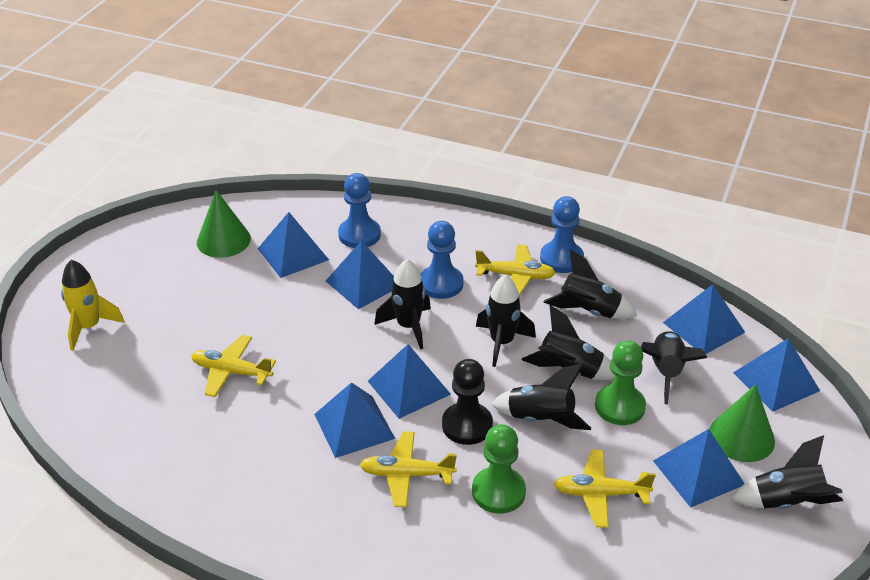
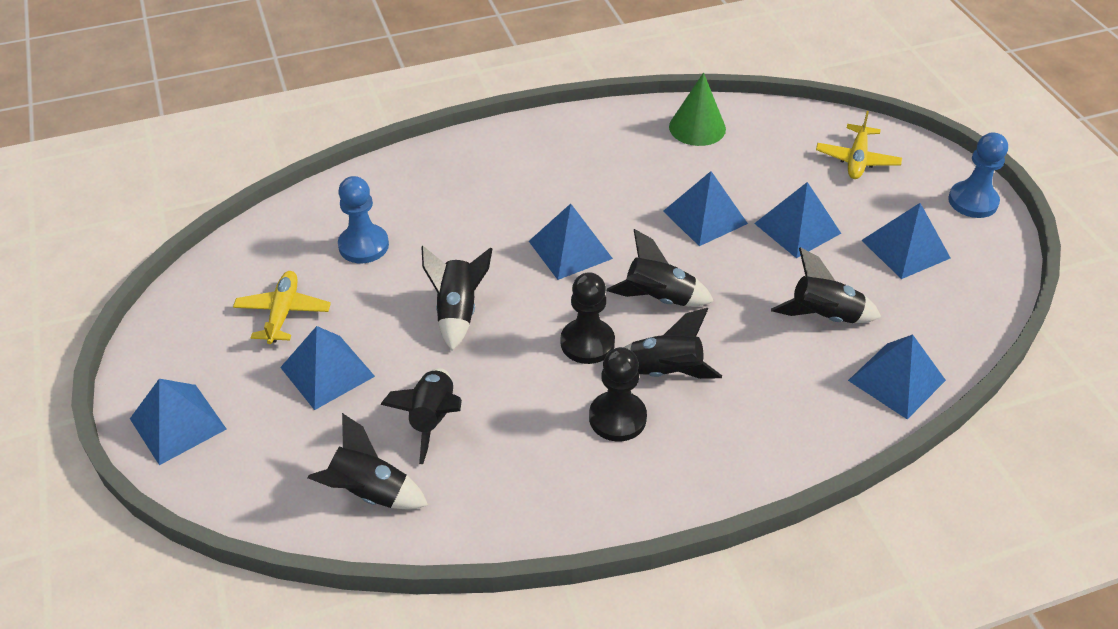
black pawn: 1 -> 2
black rocket: 7 -> 6
blue pawn: 3 -> 2
green cone: 2 -> 1
green pawn: 2 -> 0
yellow plane: 4 -> 2
yellow rocket: 1 -> 0

